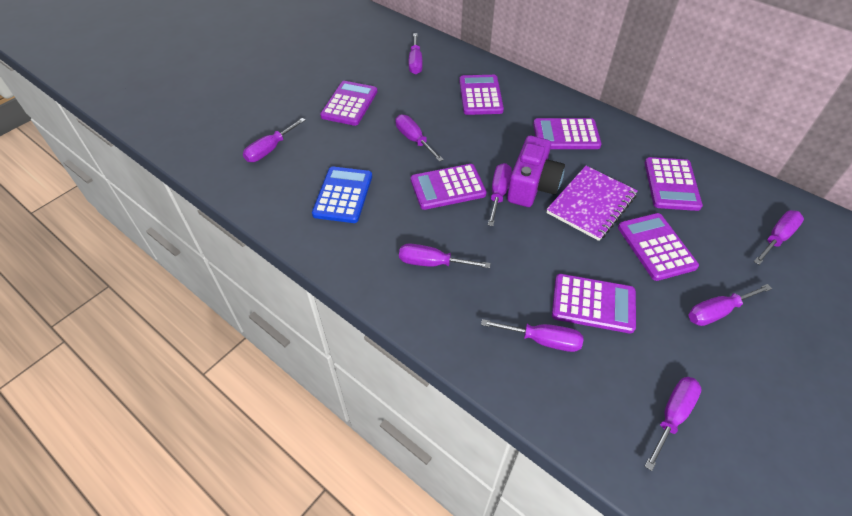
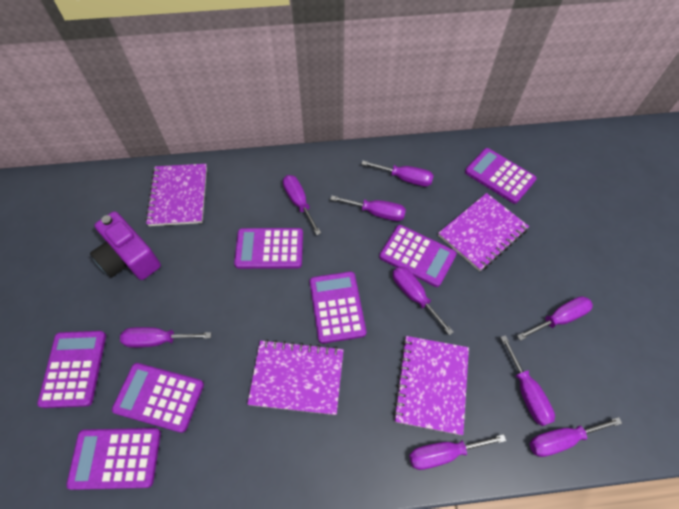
blue calculator: 1 -> 0
purple notebook: 1 -> 4

